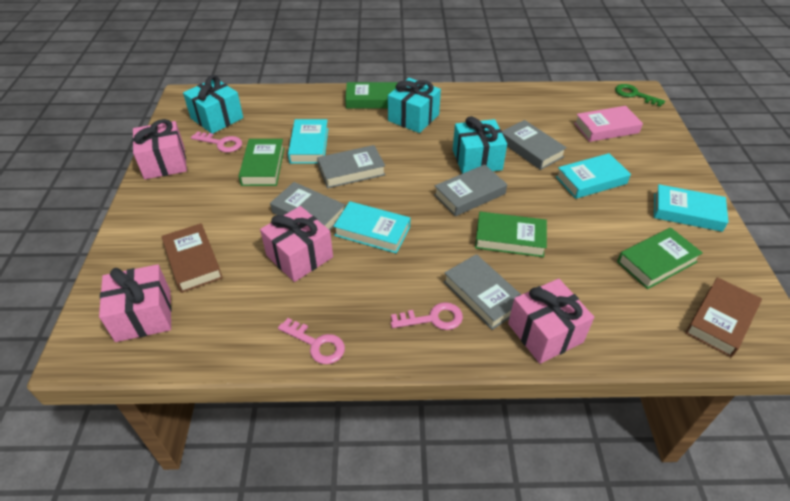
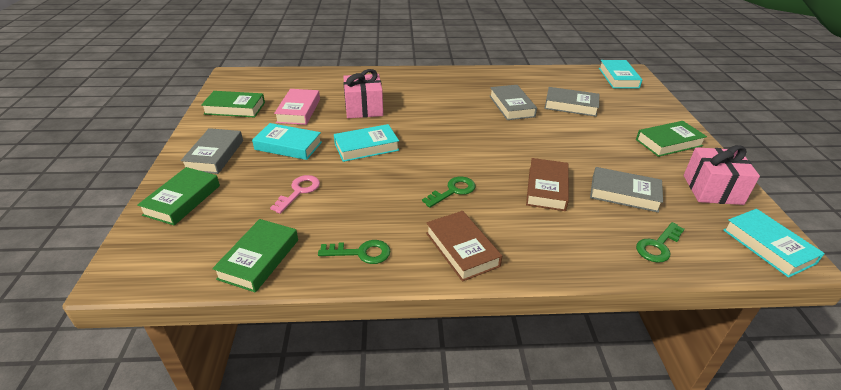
green key: 1 -> 3
grey book: 5 -> 4
pink gift: 4 -> 2
pink key: 3 -> 1
turquoise gift: 3 -> 0

